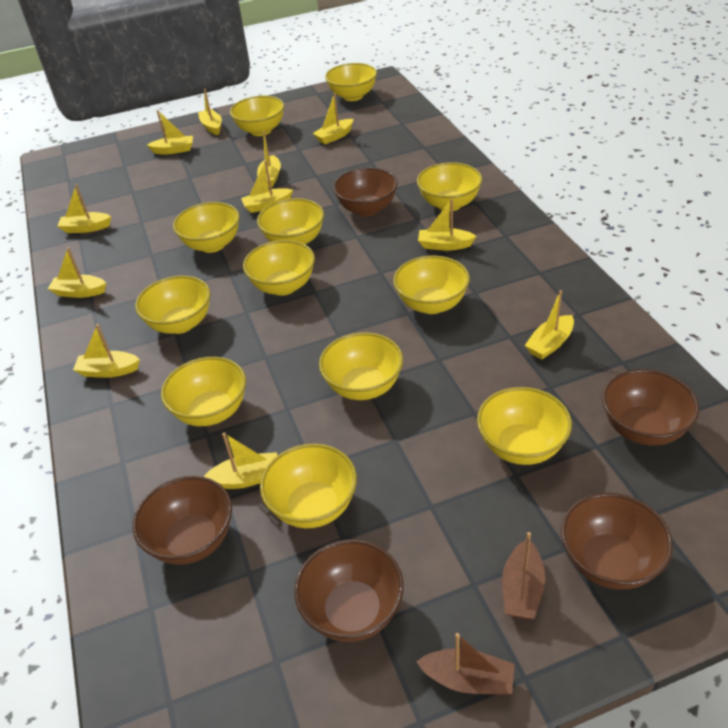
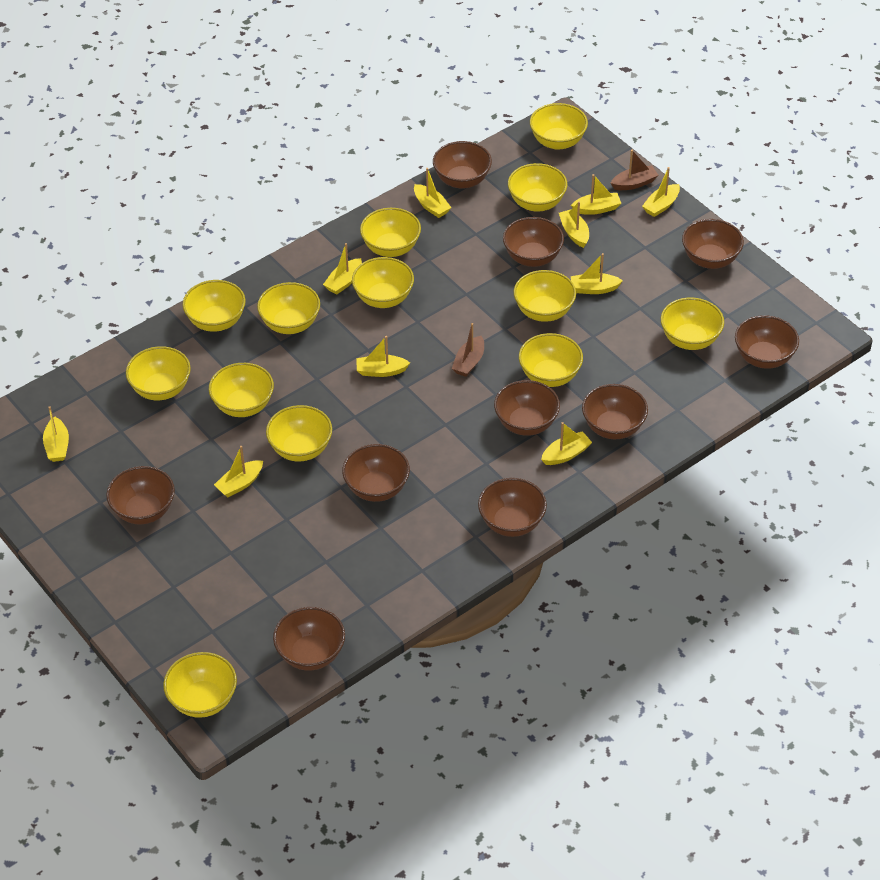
brown bowl: 5 -> 10
yellow boat: 11 -> 10
yellow bowl: 12 -> 13

